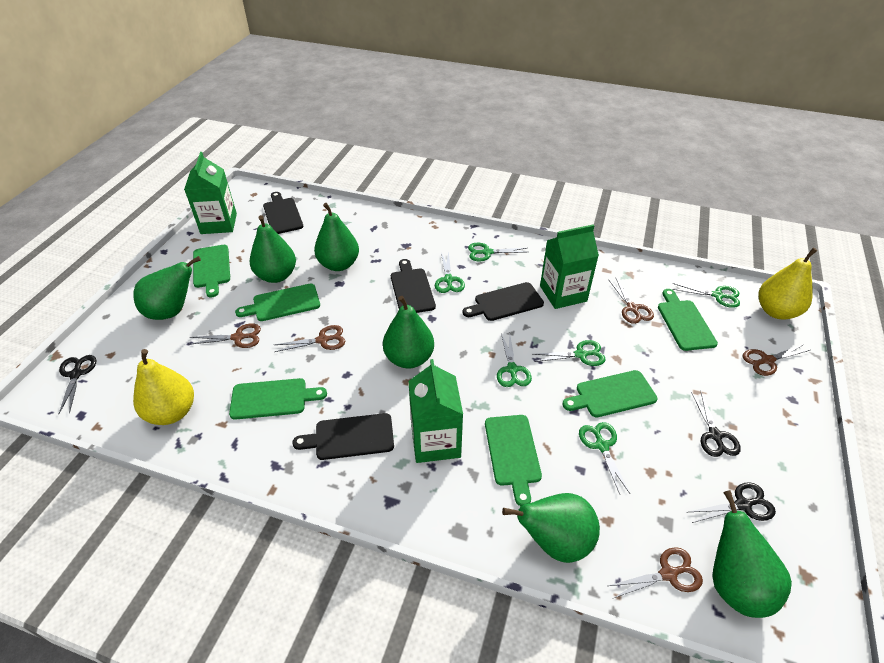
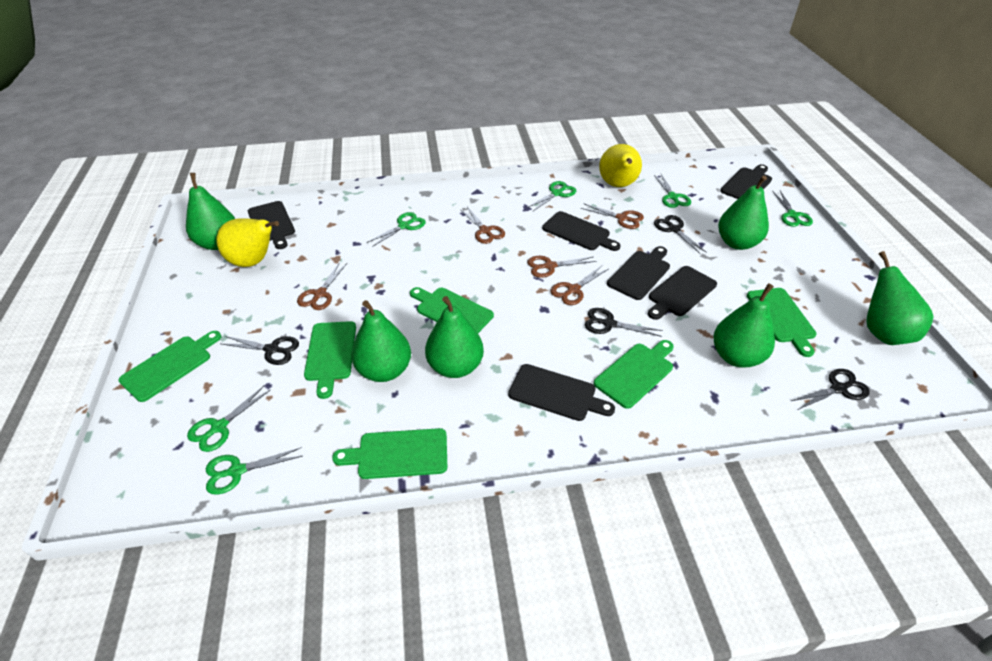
black cutting board: 4 -> 6
black scissors: 3 -> 4
green carton: 3 -> 0

